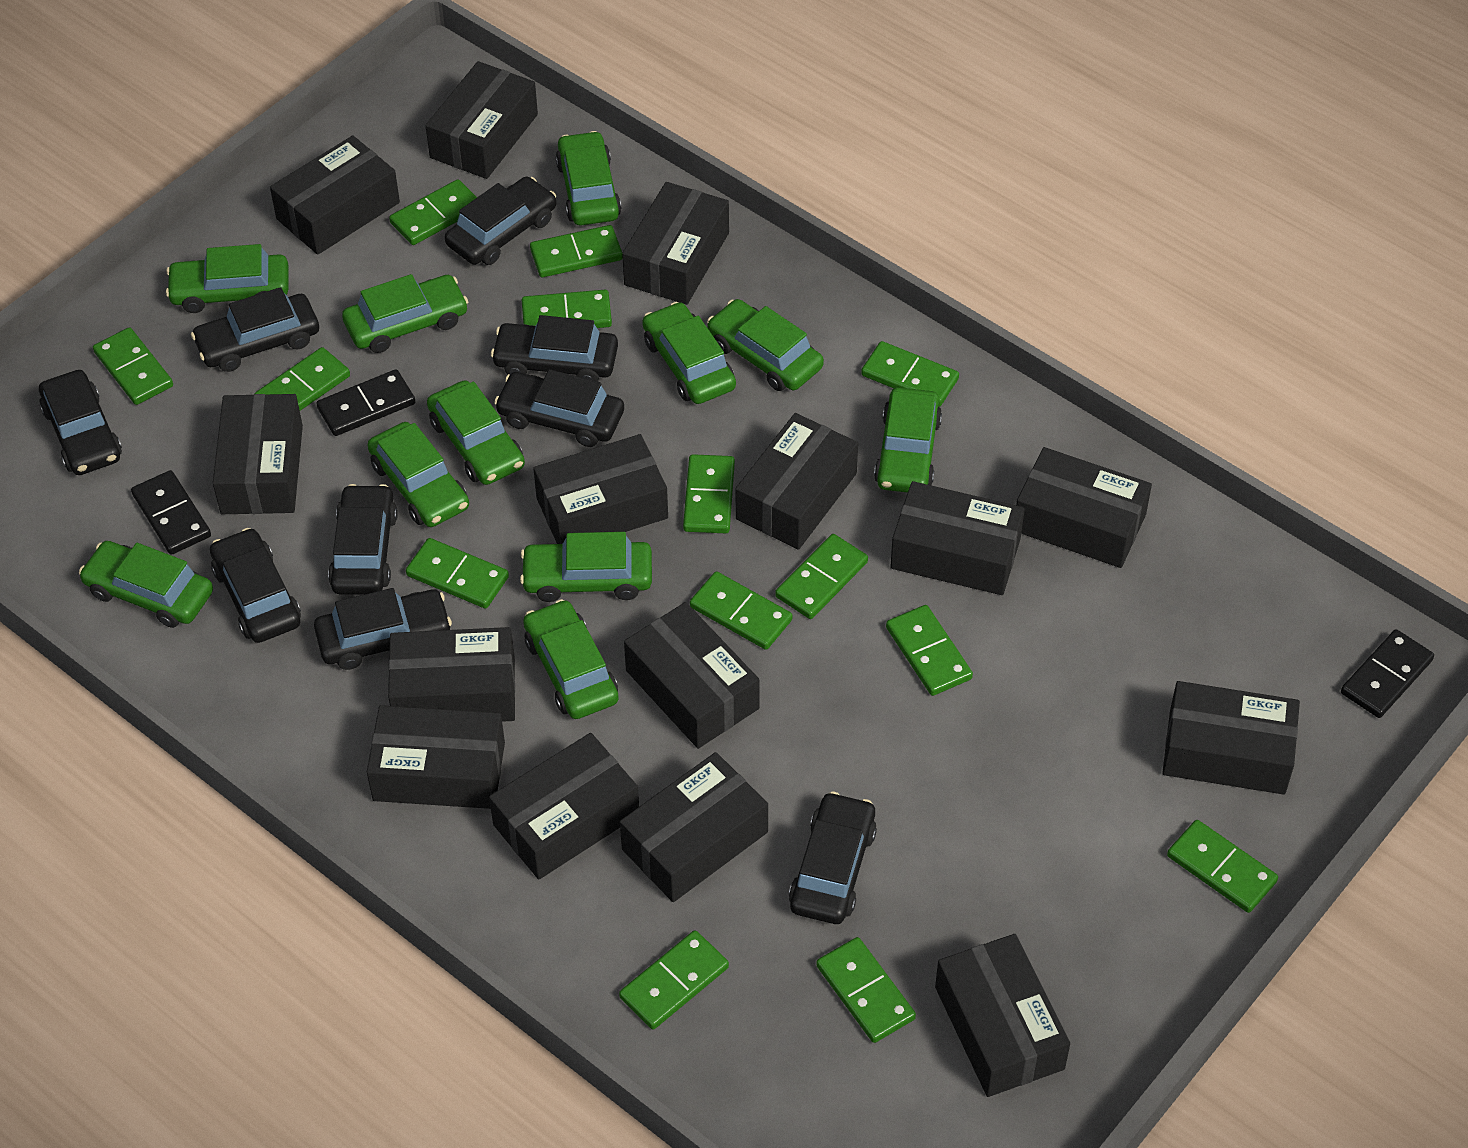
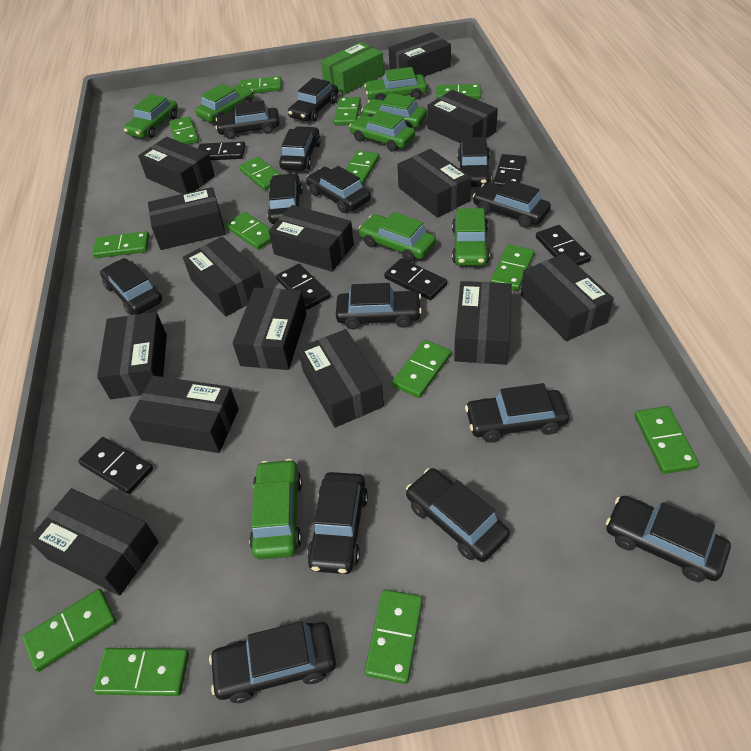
black box: 15 -> 14
black car: 9 -> 14
black domino: 3 -> 6
green box: 0 -> 1
green car: 11 -> 8

